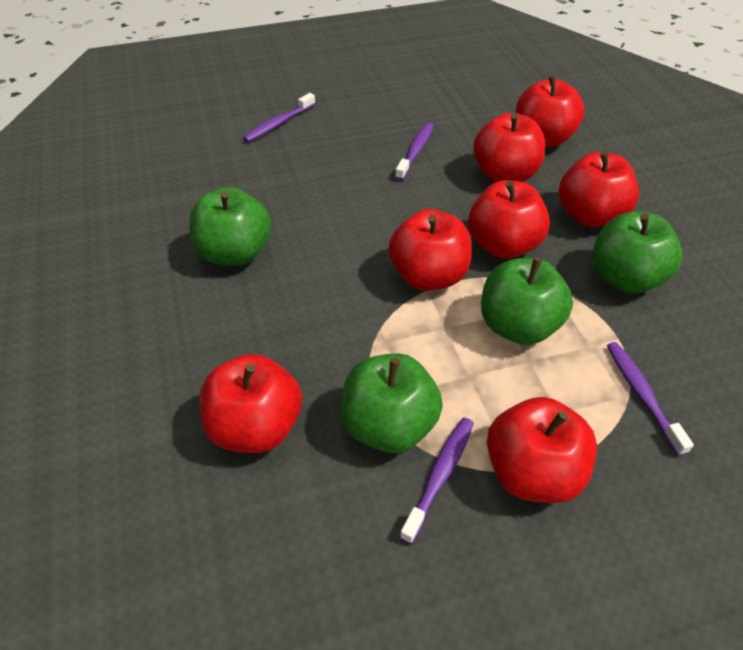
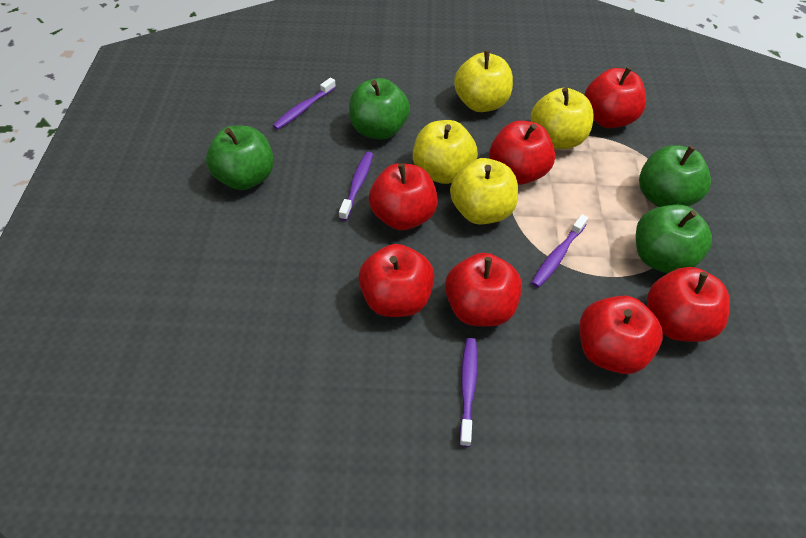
yellow apple: 0 -> 4

